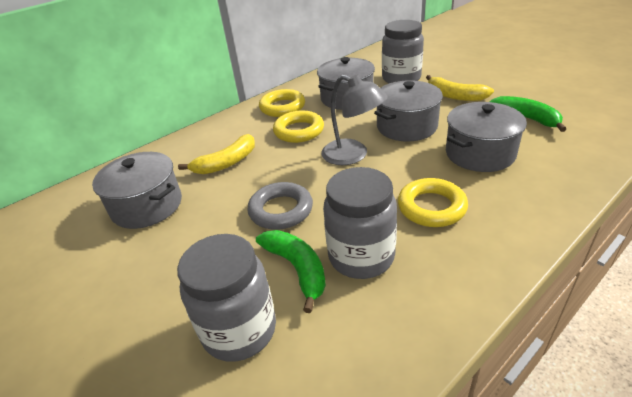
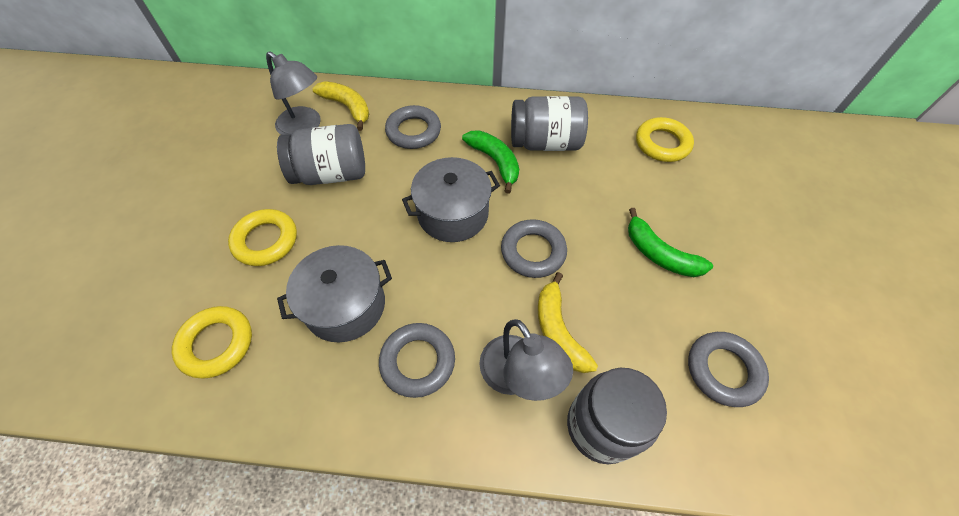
grey lamp: 1 -> 2
grey pot: 4 -> 2
grey ring: 1 -> 4

